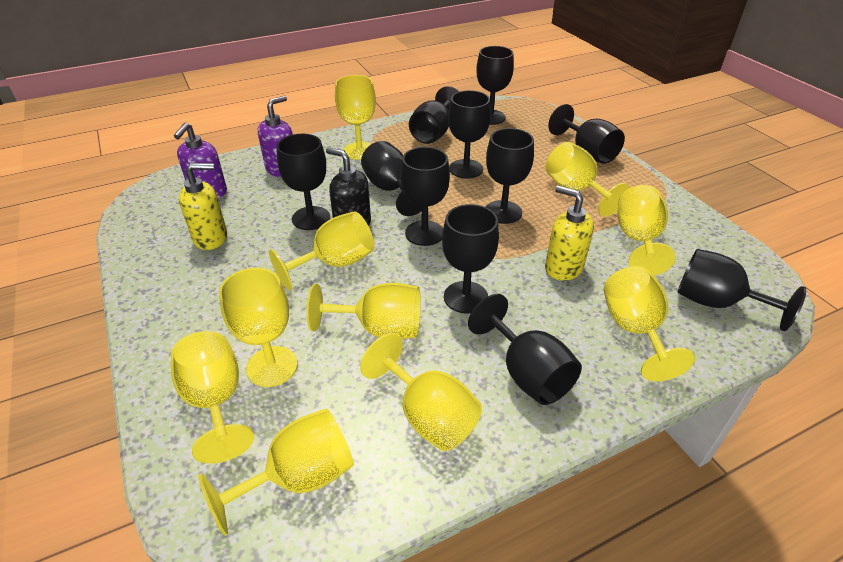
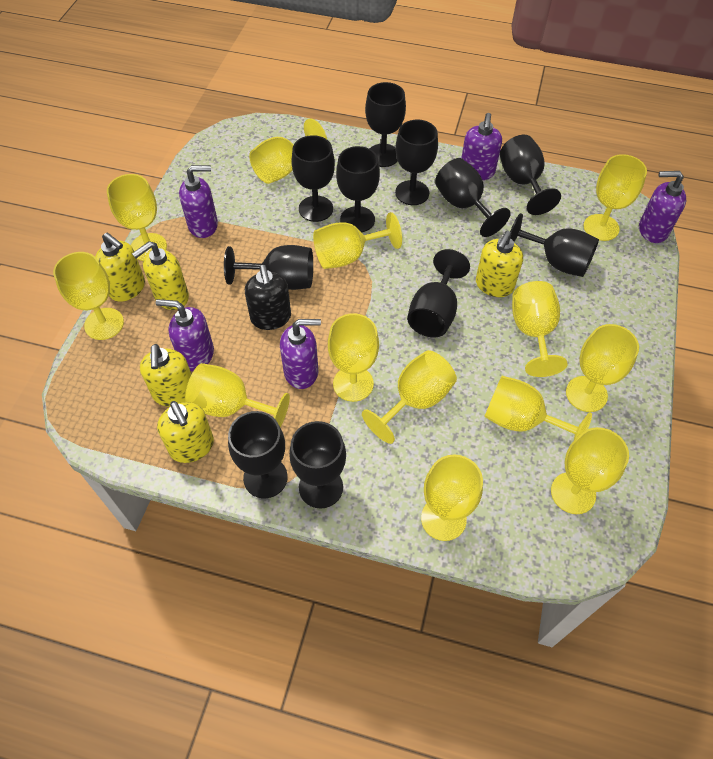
purple soap dispenser: 2 -> 5
yellow goblet: 10 -> 13
yellow soap dispenser: 2 -> 5

